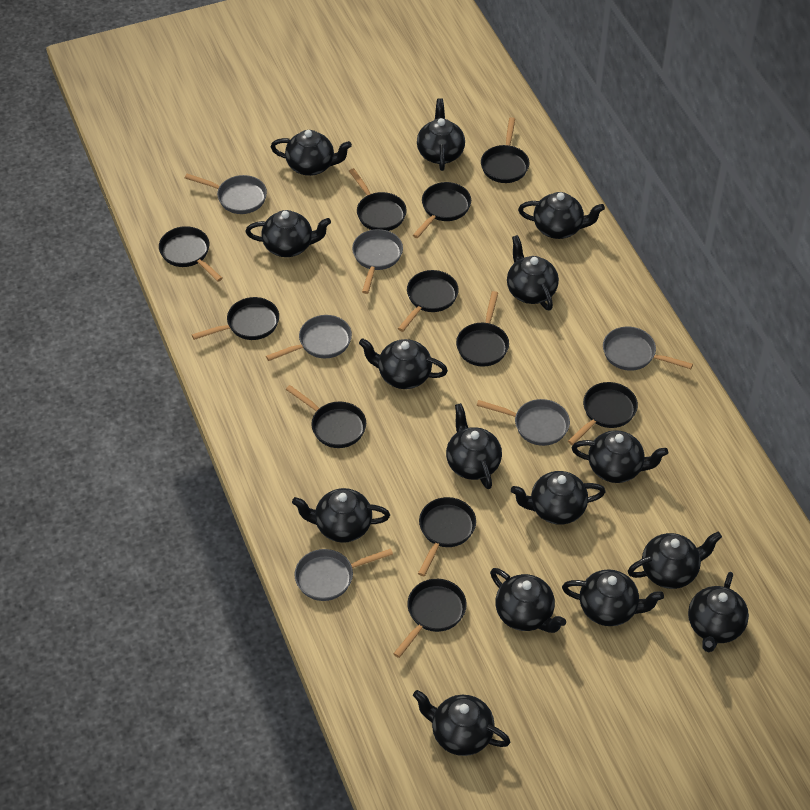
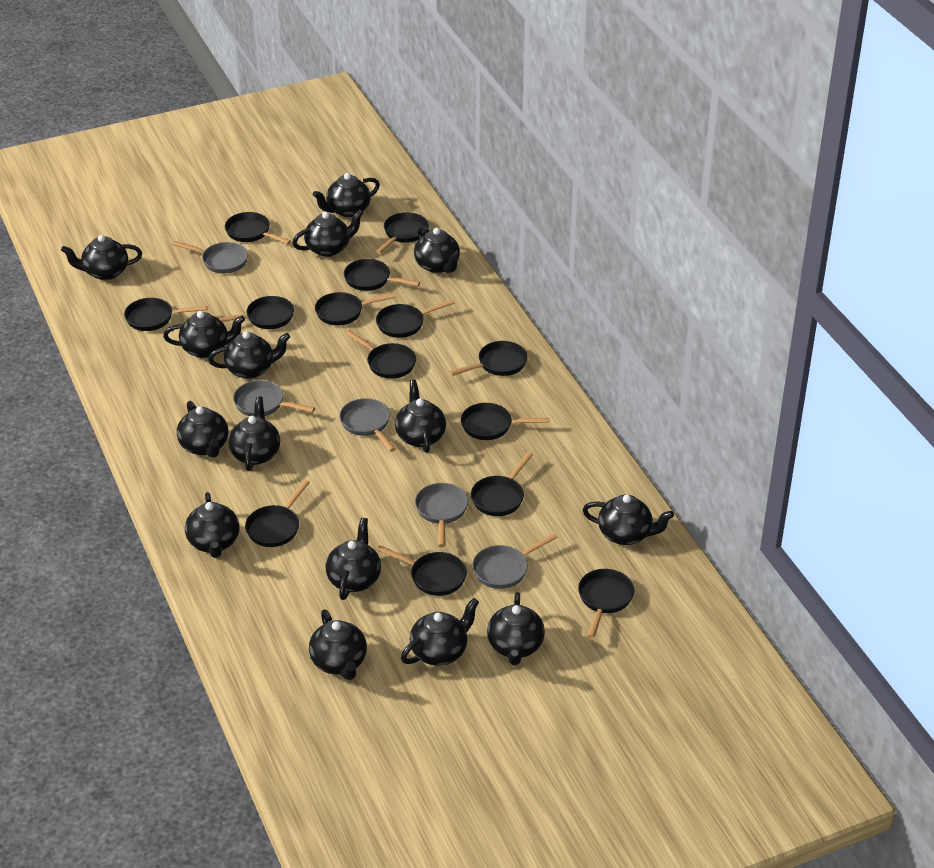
black pan: 11 -> 14
grey pan: 6 -> 5

